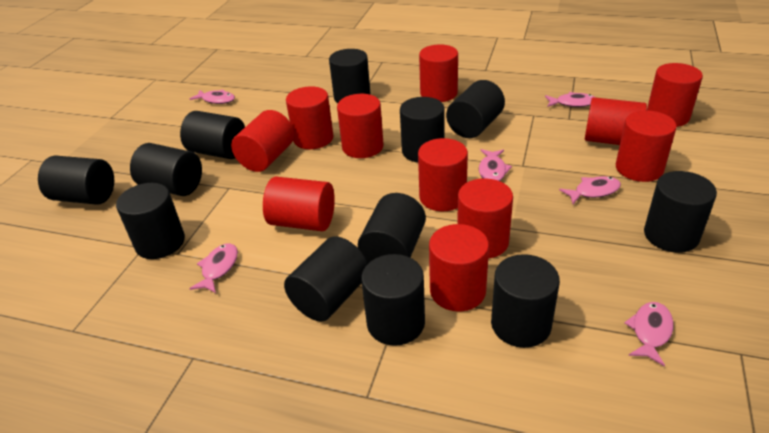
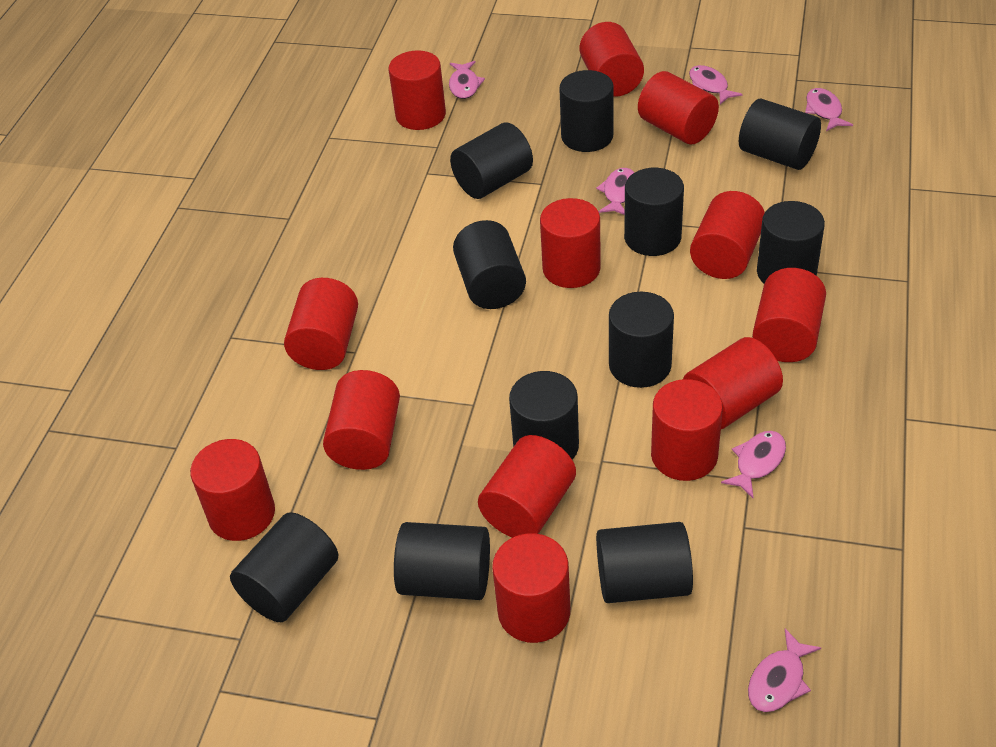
black cylinder: 12 -> 11
red cylinder: 11 -> 13

